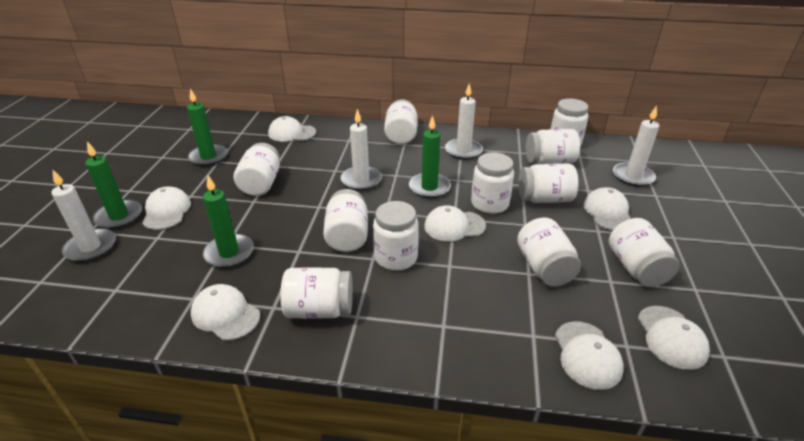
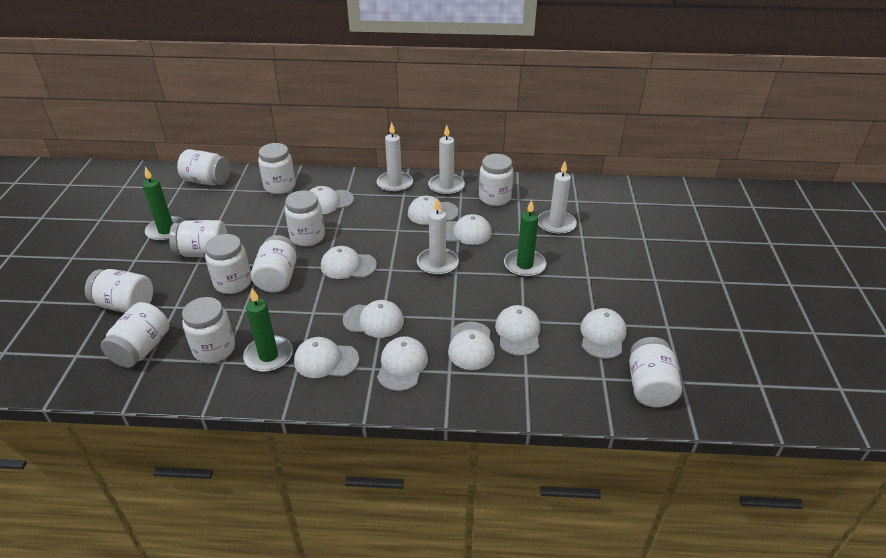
green candle: 4 -> 3
white cap: 7 -> 10

